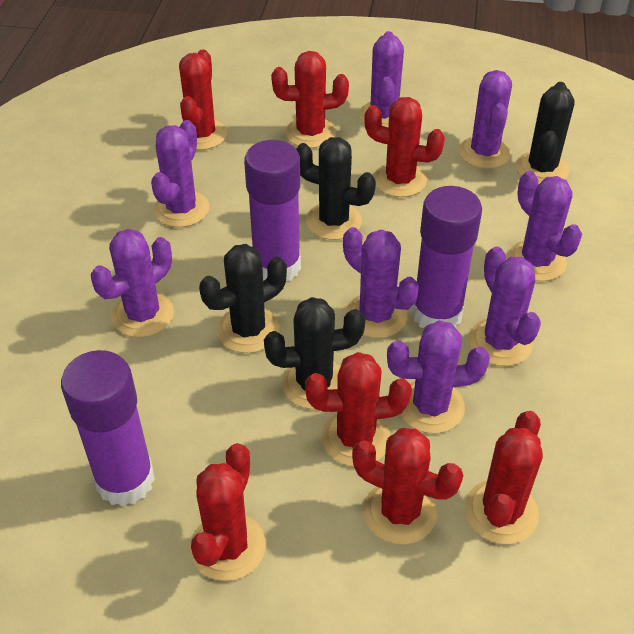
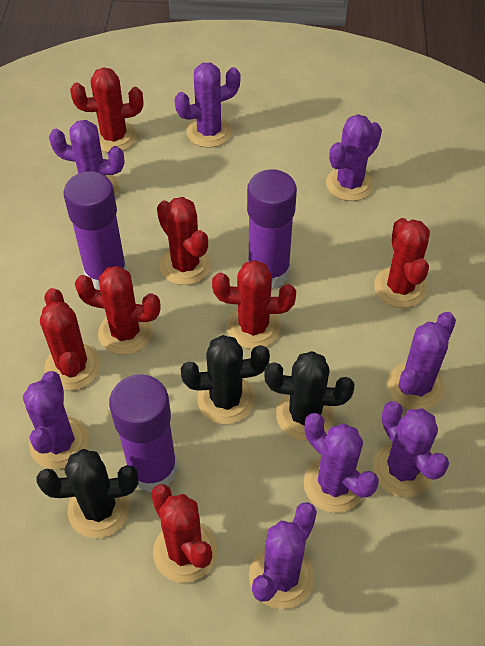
black cactus: 4 -> 3

